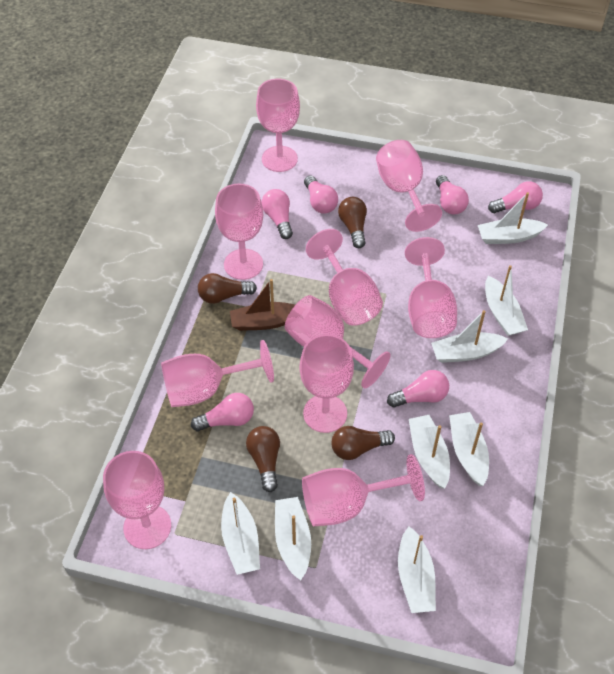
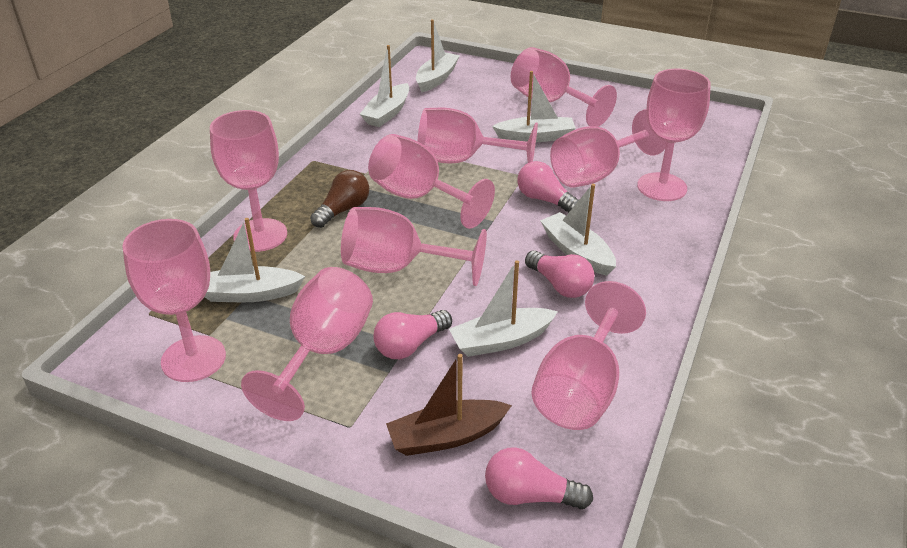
brown light bulb: 4 -> 1
pink light bulb: 6 -> 4
white boat: 8 -> 6

